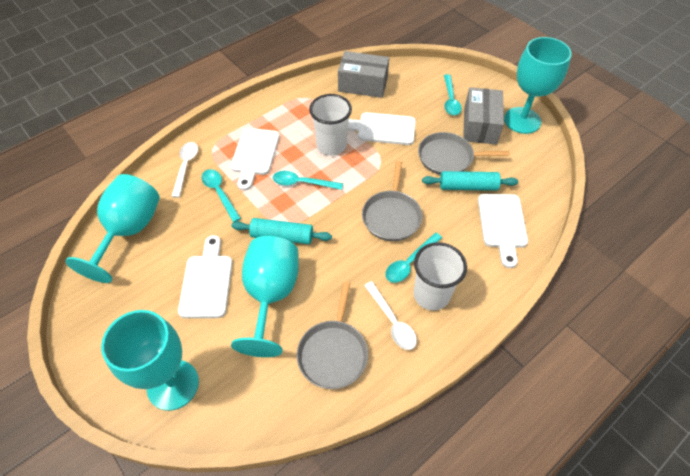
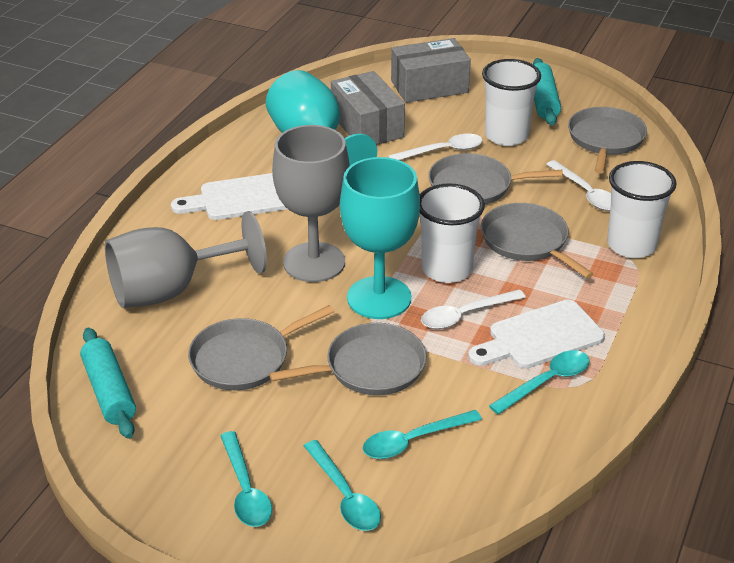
grey goblet: 0 -> 2
grey pan: 3 -> 5
turquoise goblet: 4 -> 2
white cup: 2 -> 3
white cutting board: 4 -> 2
white spoon: 2 -> 3

